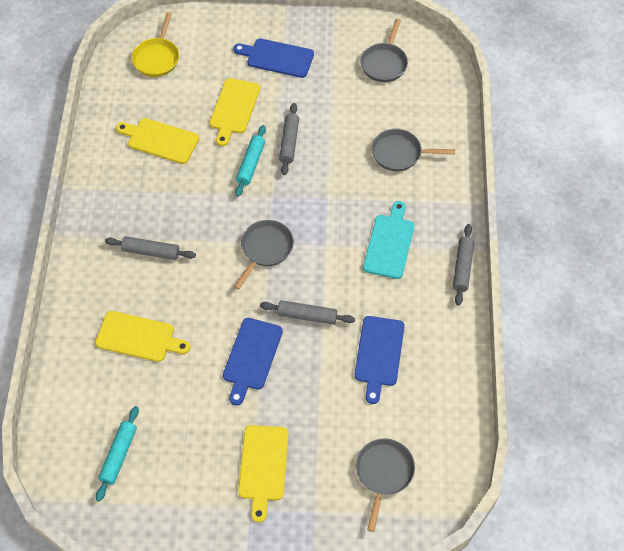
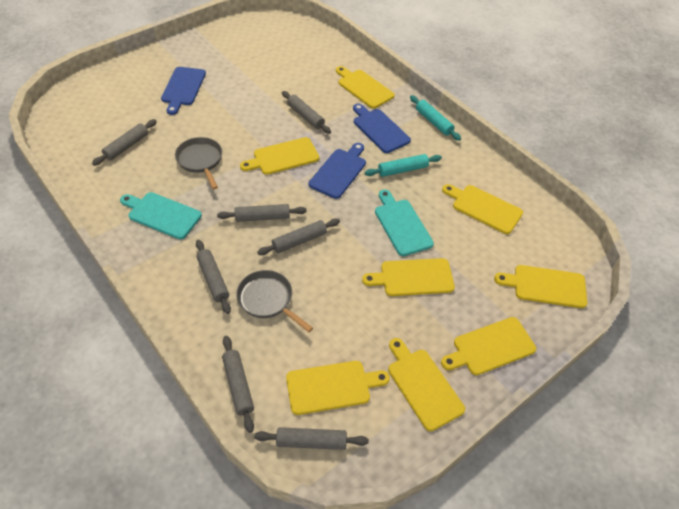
grey pan: 4 -> 2
grey rolling pin: 4 -> 7
turquoise cutting board: 1 -> 2
yellow cutting board: 4 -> 8
yellow pan: 1 -> 0

